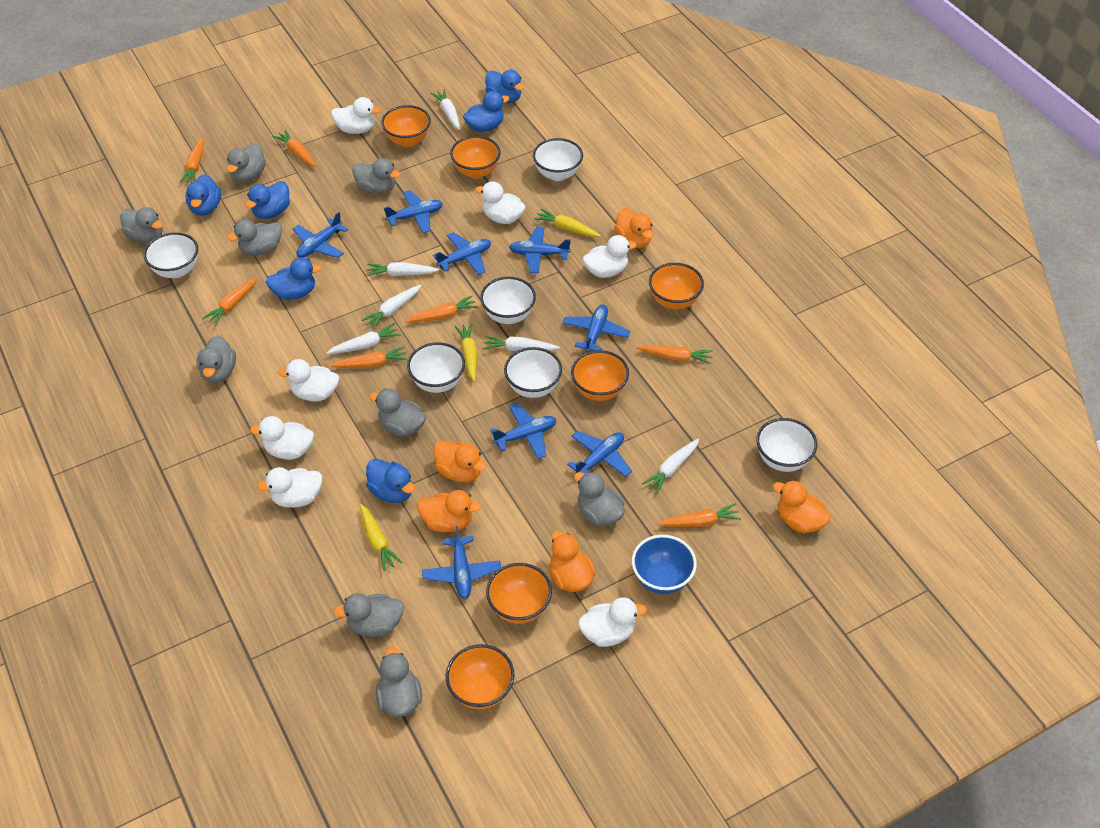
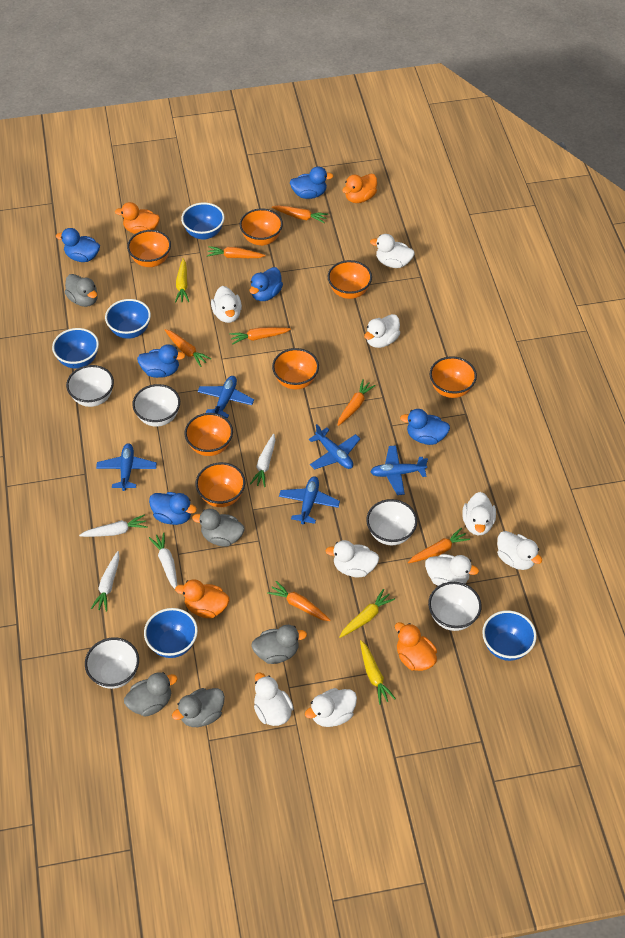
blue bowl: 1 -> 5
blue plane: 8 -> 5
grey duck: 9 -> 5
orange bowl: 6 -> 7
orange duck: 5 -> 4
white bowl: 6 -> 5
white carrot: 6 -> 4
white duck: 7 -> 9

